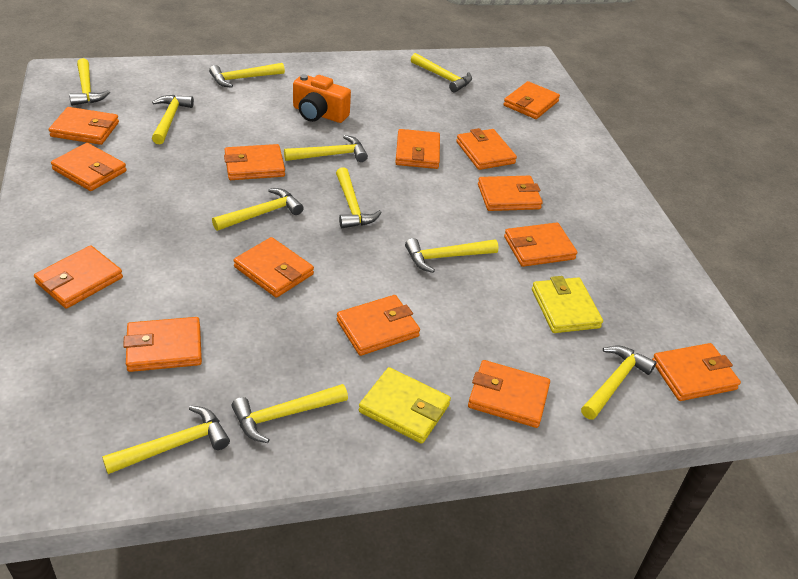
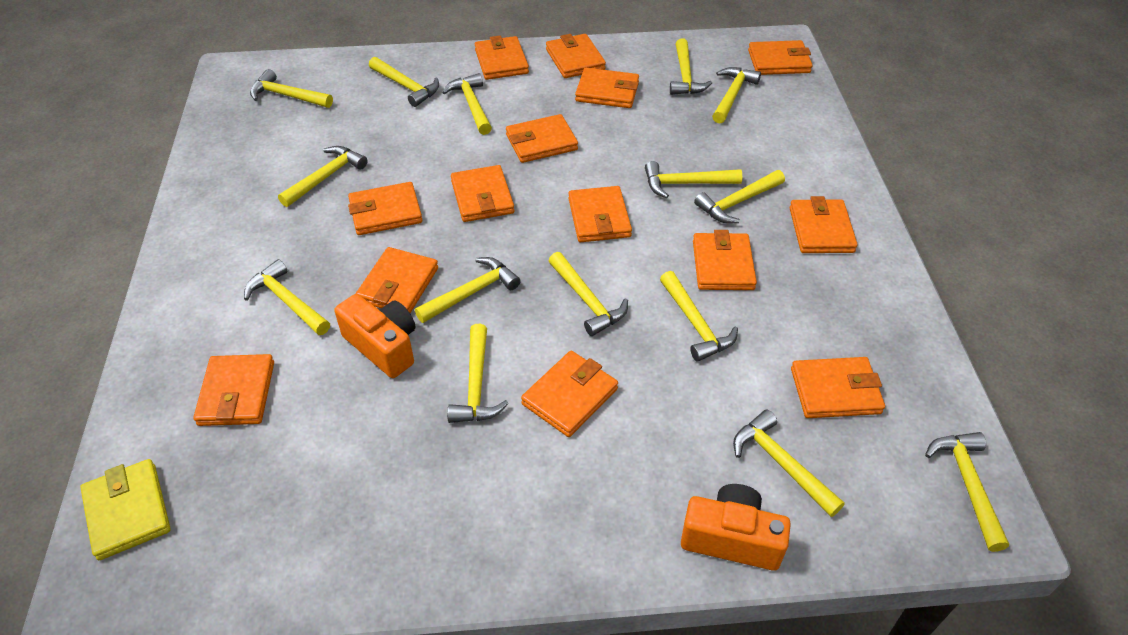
orange camera: 1 -> 2
yellow hammer: 11 -> 15
yellow wallet: 2 -> 1

